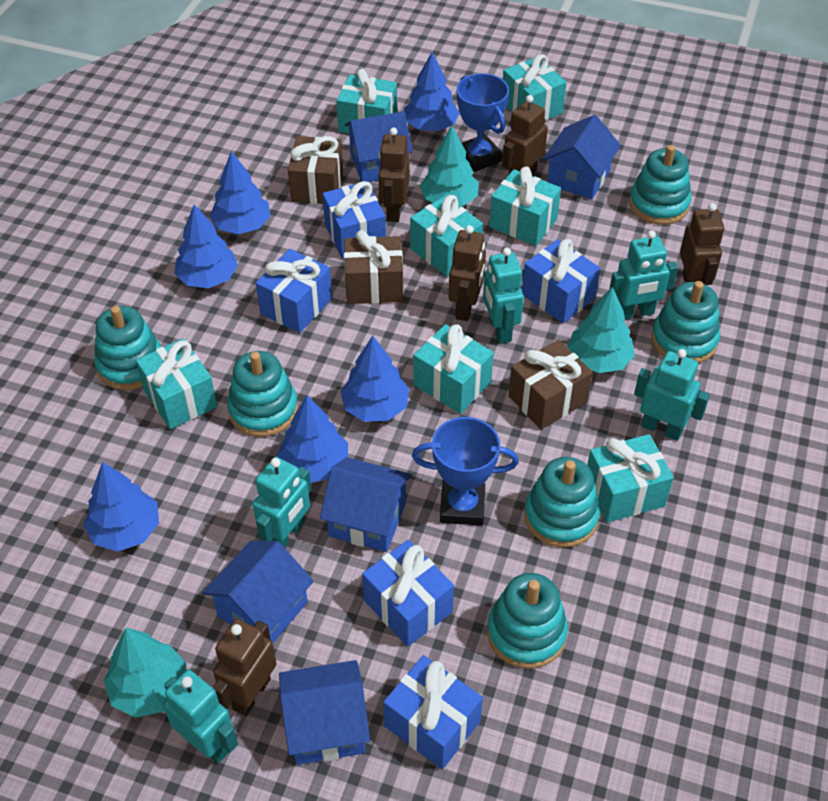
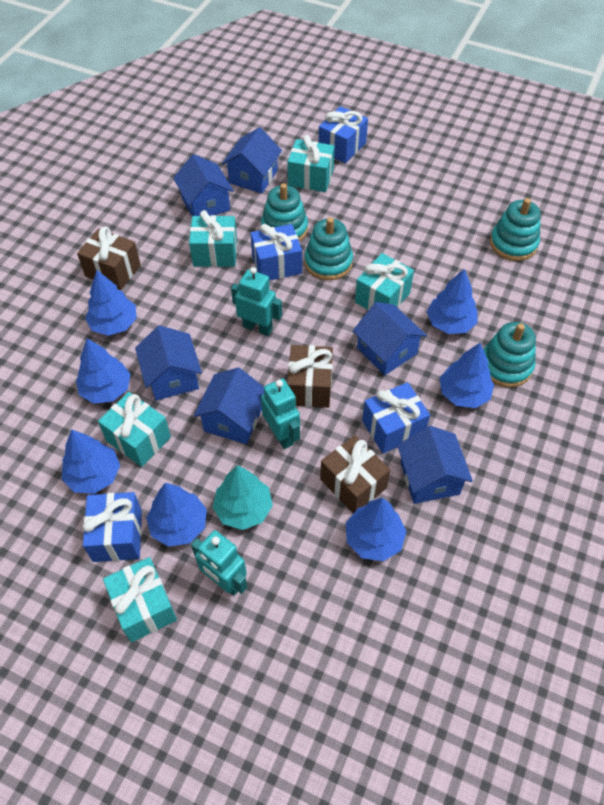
blue gift: 5 -> 4
blue house: 5 -> 6
blue tree: 6 -> 7
blue trophy: 2 -> 0
brown robot: 5 -> 0
turquoise gift: 7 -> 5
turquoise robot: 5 -> 3
turquoise stacking toy: 6 -> 4
turquoise tree: 3 -> 1

